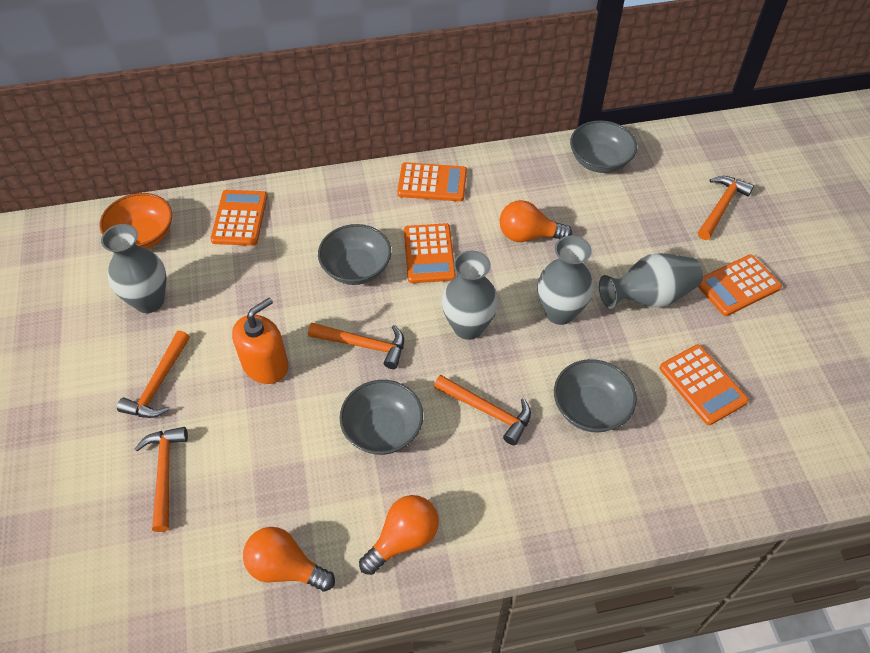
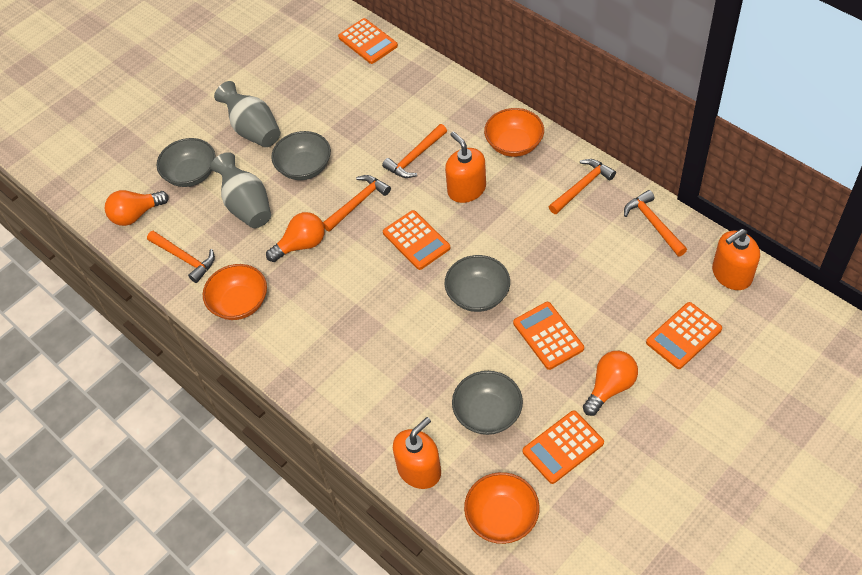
grey vase: 4 -> 2
orange bowl: 1 -> 3
orange soap dispenser: 1 -> 3

